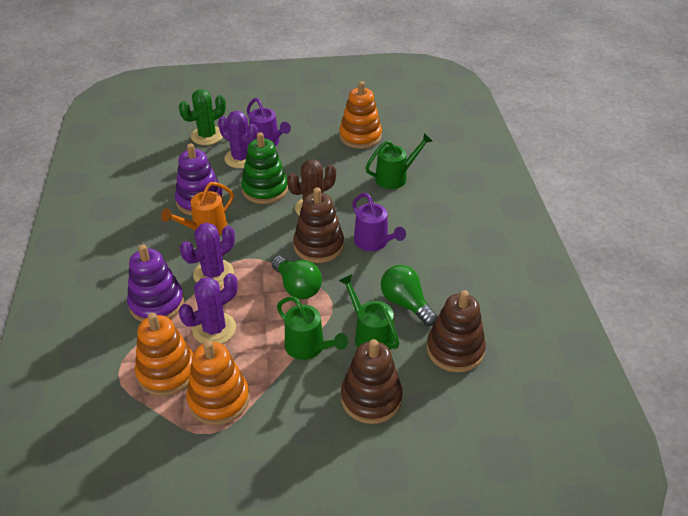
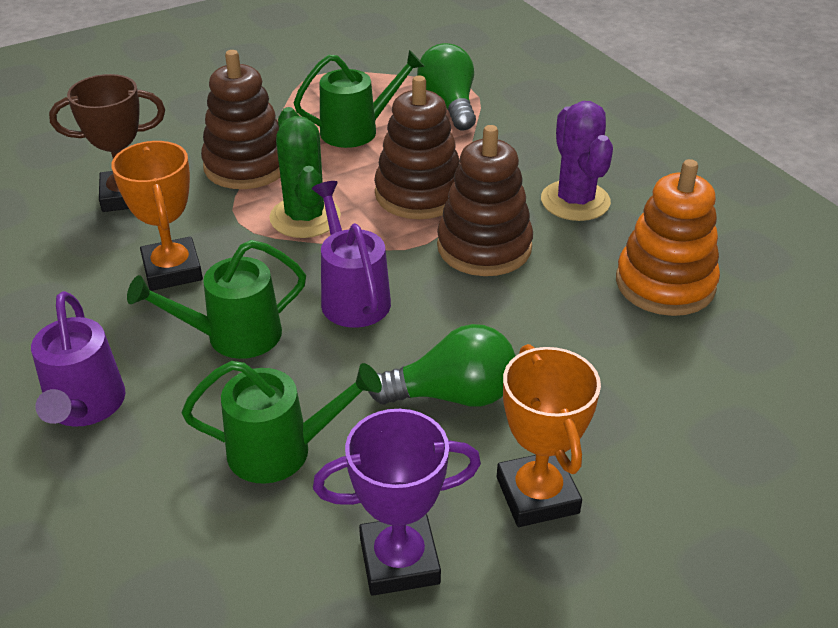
brown cactus: 1 -> 0
brown trophy: 0 -> 1
green stacking toy: 1 -> 0
orange stacking toy: 3 -> 1
orange trophy: 0 -> 2
orange watering can: 1 -> 0
purple cactus: 3 -> 1
purple stacking toy: 2 -> 0
purple trophy: 0 -> 1

